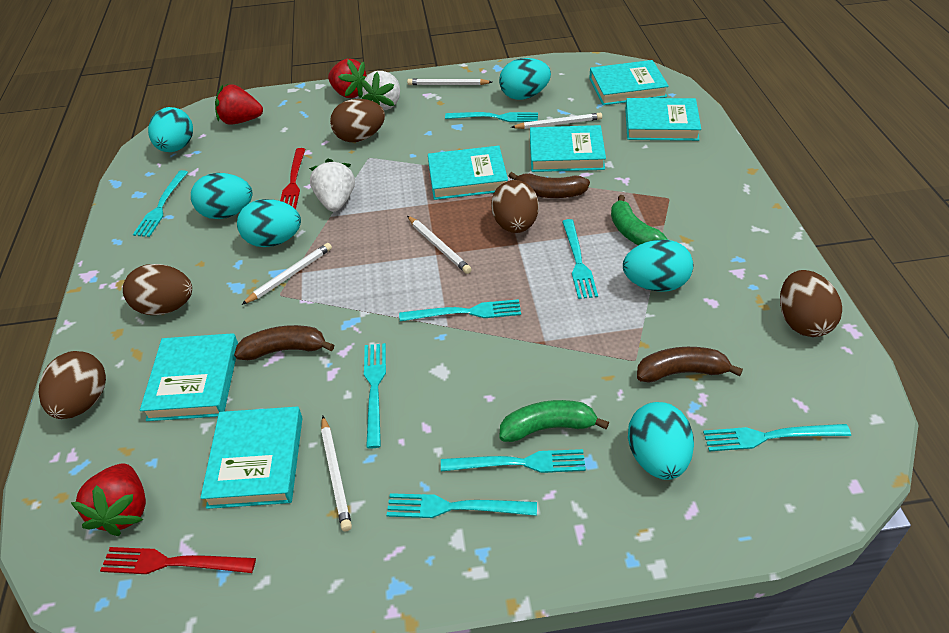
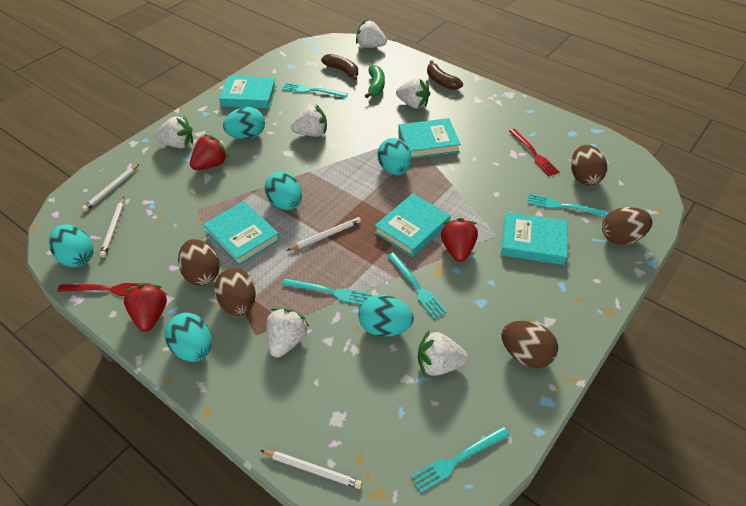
brown banana: 3 -> 2
green banana: 2 -> 1
turquoise book: 6 -> 5
turquoise fork: 8 -> 5
white pencil: 5 -> 4
white strawberry: 2 -> 6

